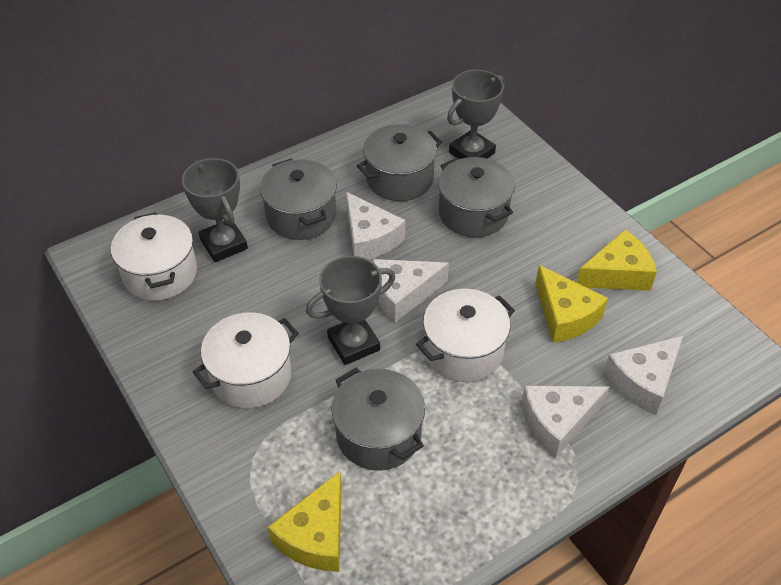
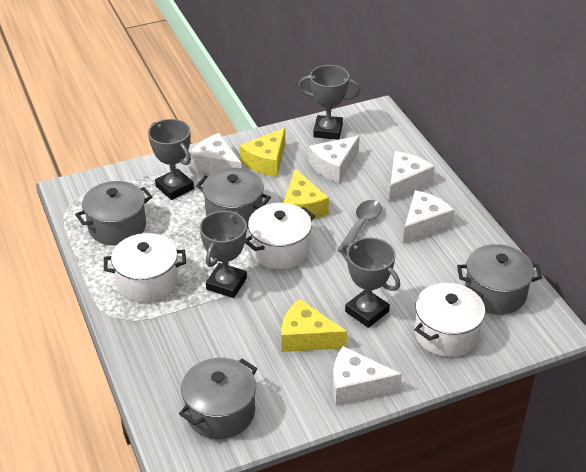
grey spoon: 0 -> 1
grey trophy: 3 -> 4
white cheese: 4 -> 5

